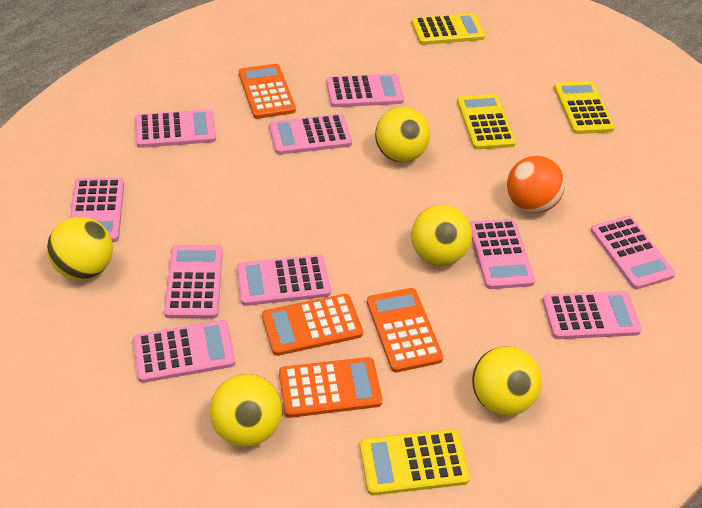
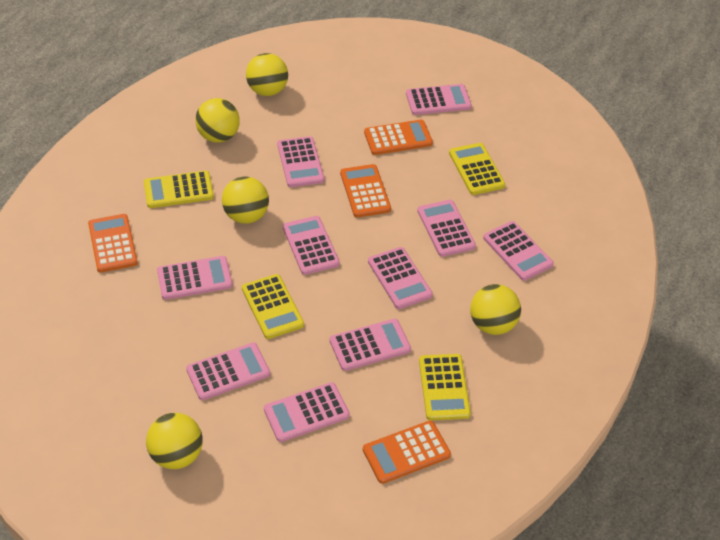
orange ball: 1 -> 0

